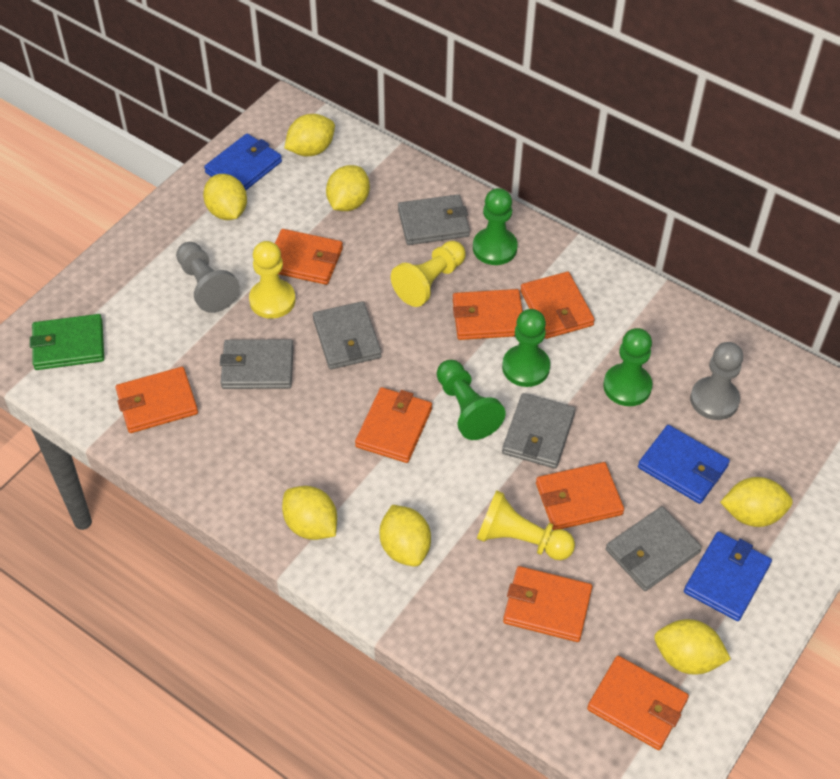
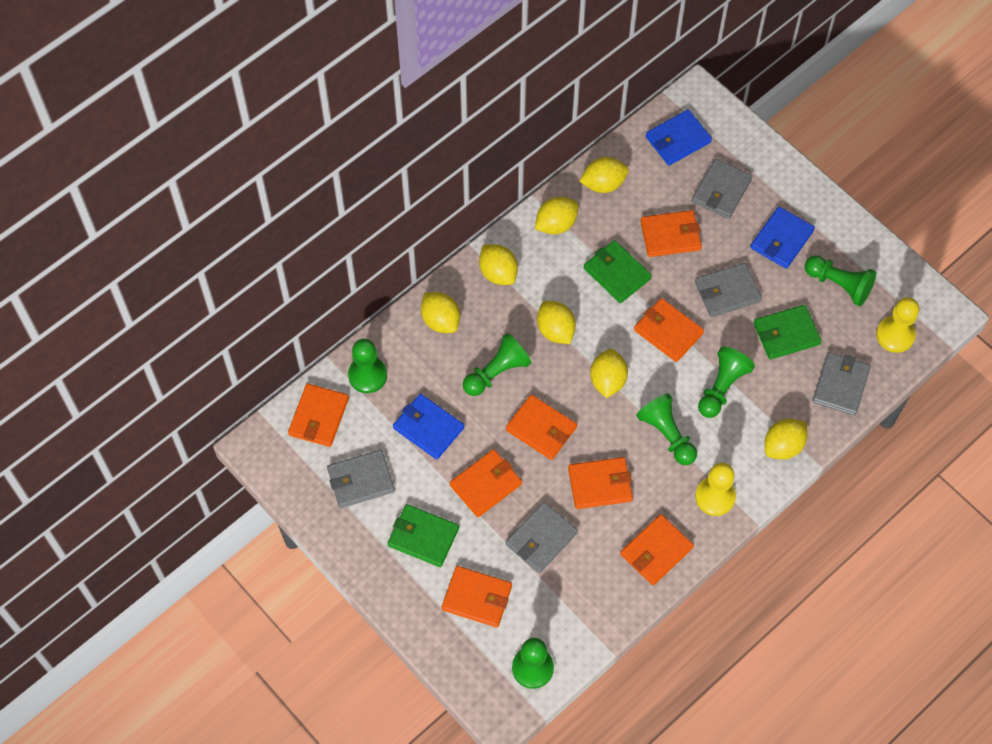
green pawn: 4 -> 6
green wallet: 1 -> 3
grey pawn: 2 -> 0
yellow pawn: 3 -> 2

